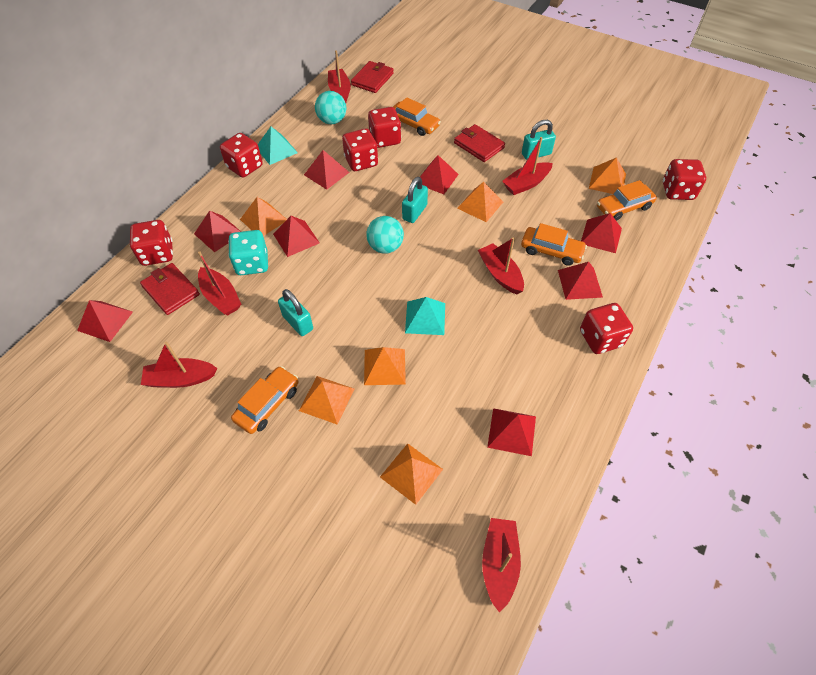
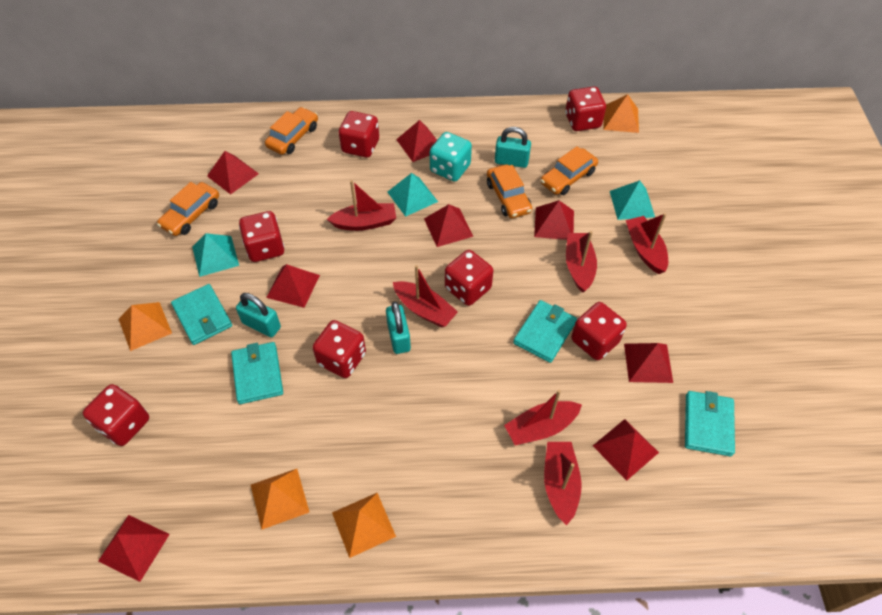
orange pyramid: 6 -> 4
red dice: 6 -> 7
red wallet: 3 -> 0
turquoise ball: 2 -> 0
turquoise pyramid: 2 -> 3
turquoise wallet: 0 -> 4

